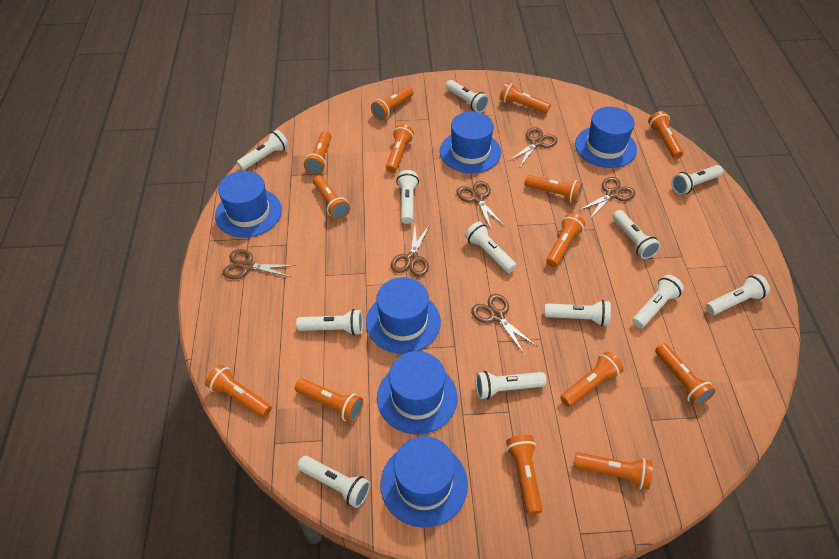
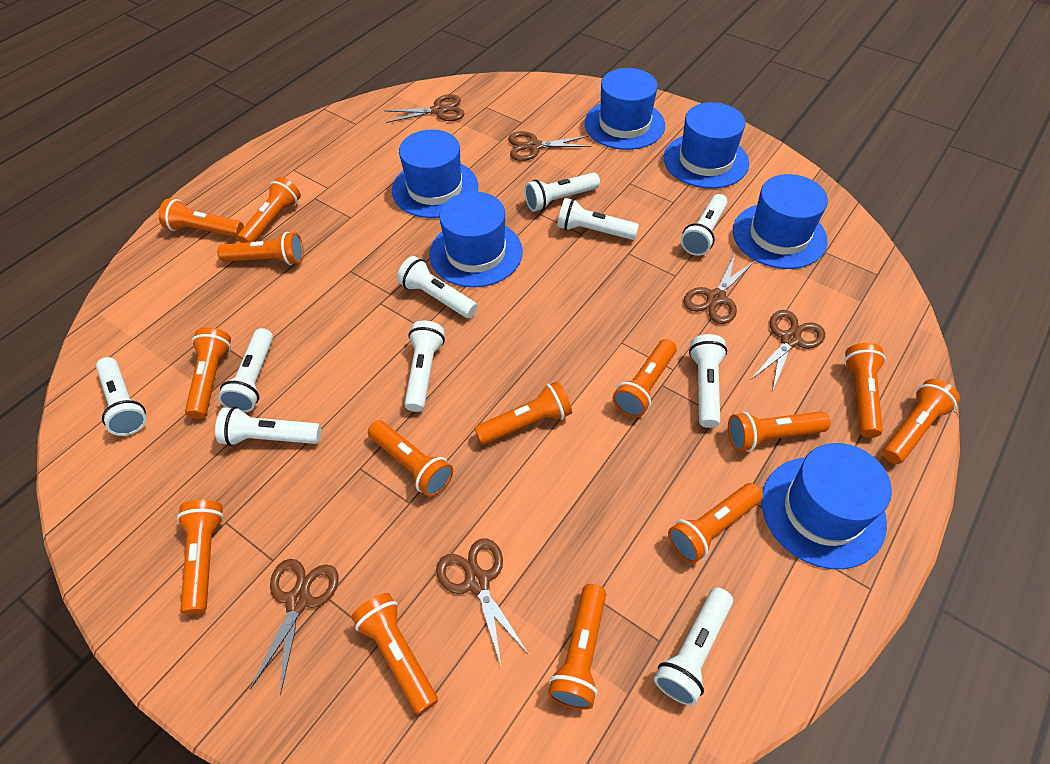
white flashlight: 12 -> 10

